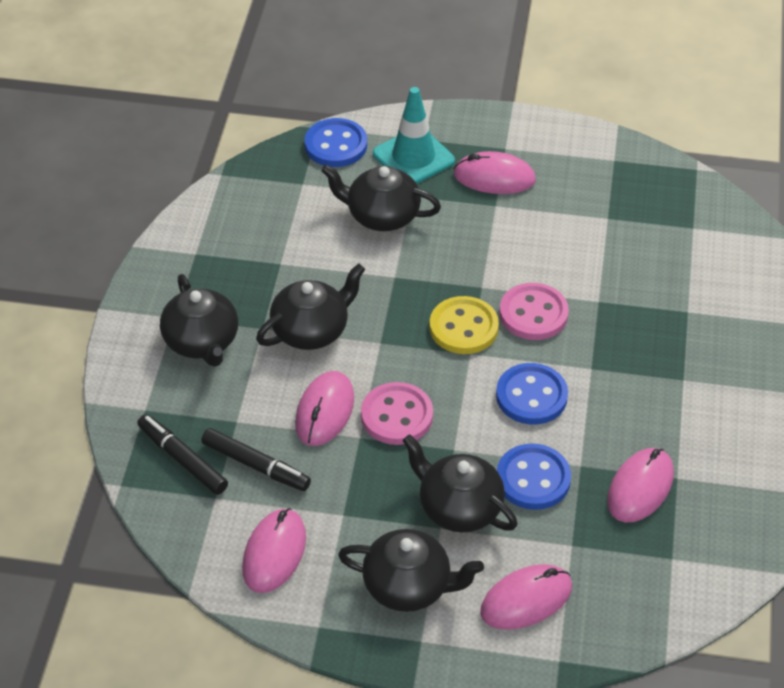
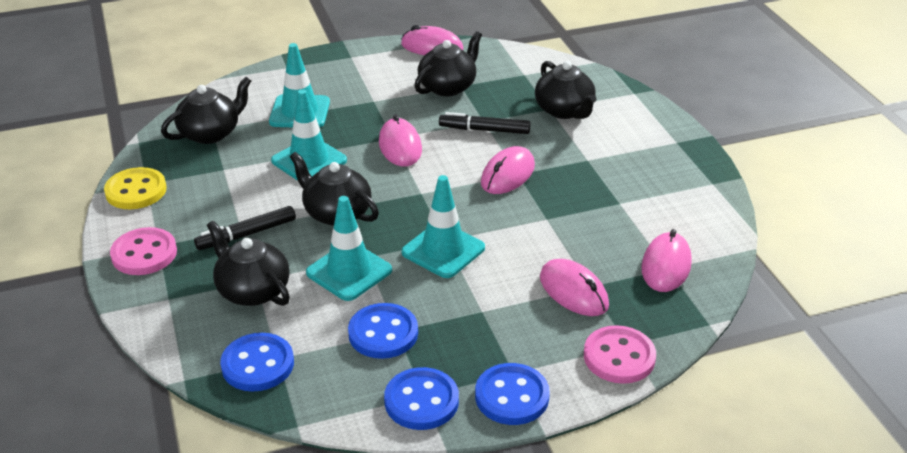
blue button: 3 -> 4
turquoise traffic cone: 1 -> 4

